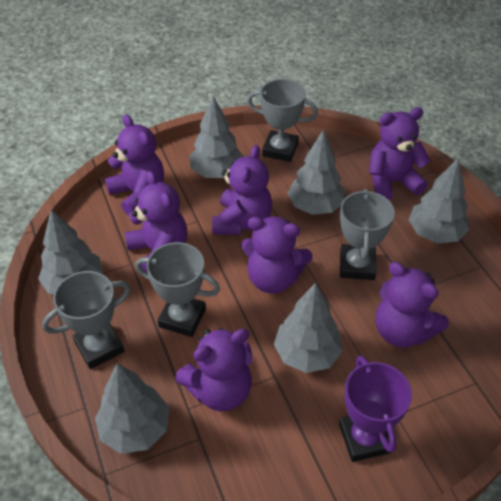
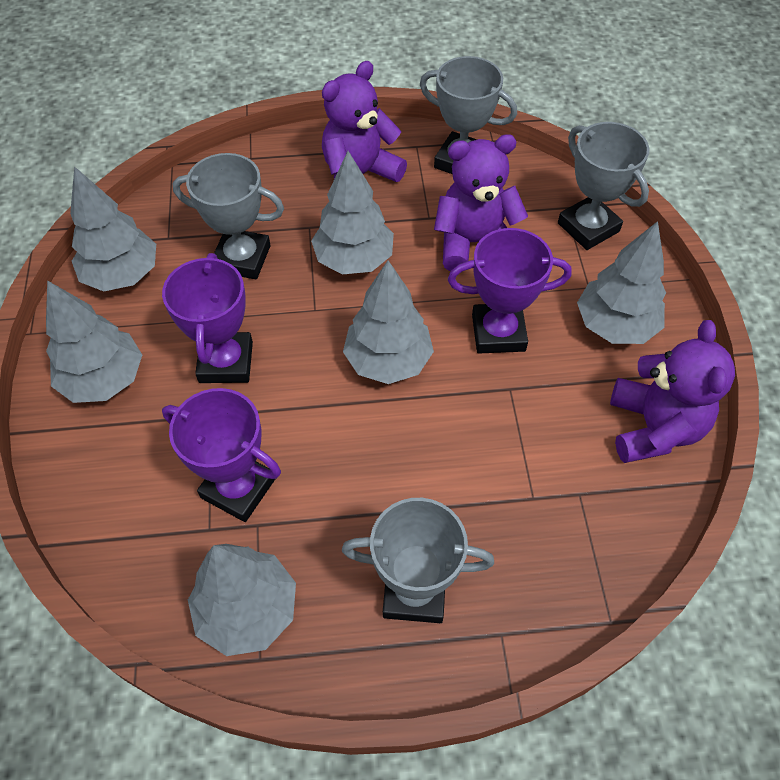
purple teddy bear: 7 -> 3
purple trophy: 1 -> 3

